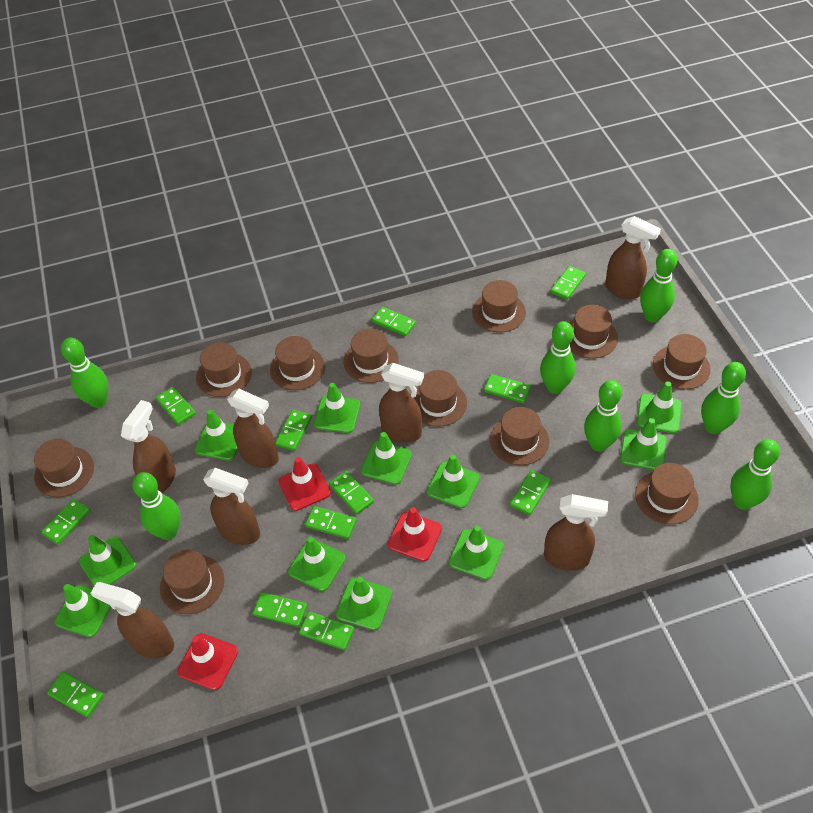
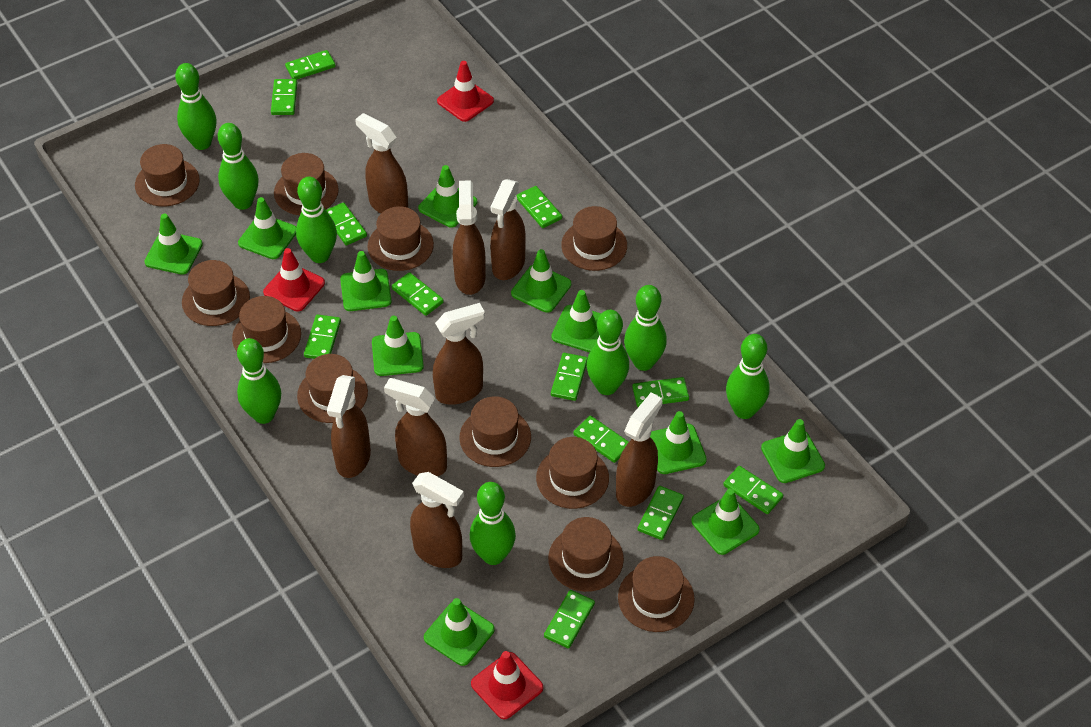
brown spray bottle: 7 -> 8
green bowling pin: 7 -> 8

